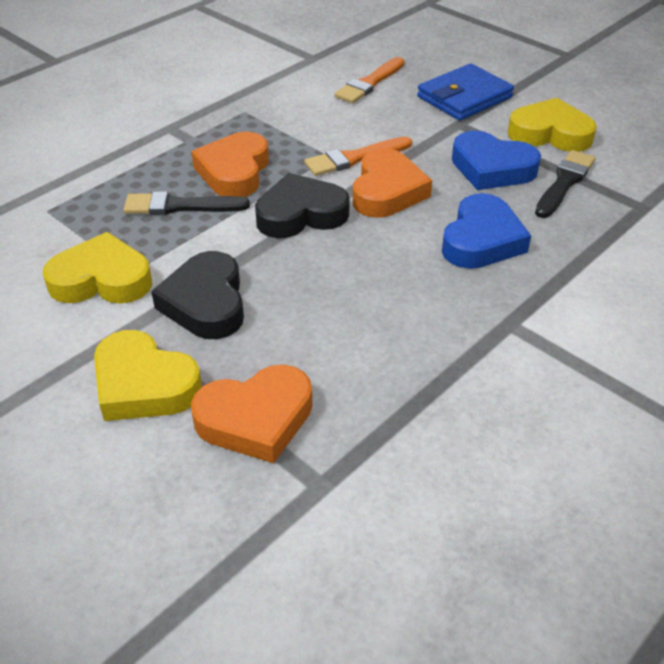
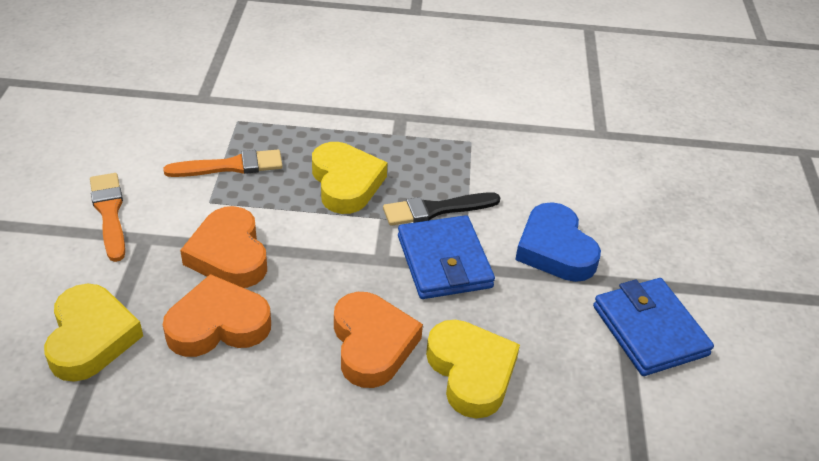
black brush: 2 -> 1
black heart: 2 -> 0
blue heart: 2 -> 1
blue wallet: 1 -> 2

